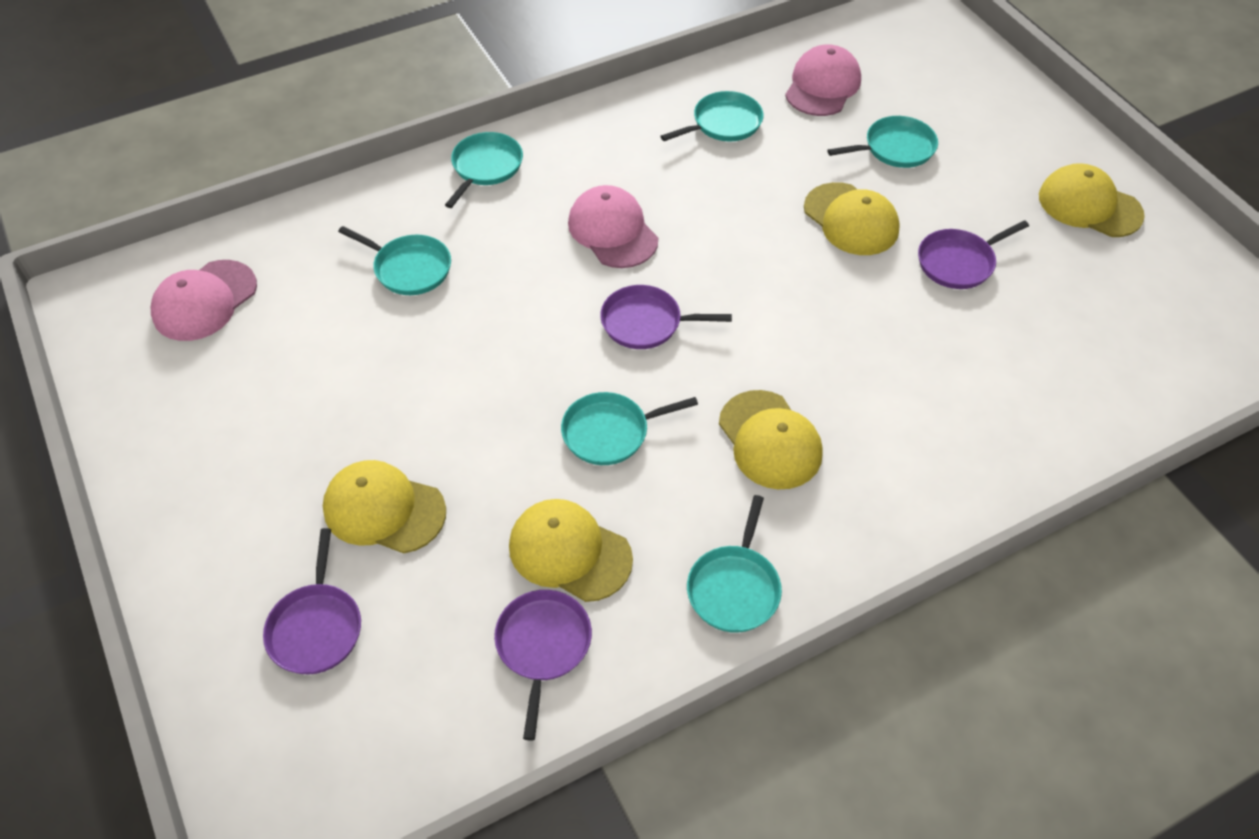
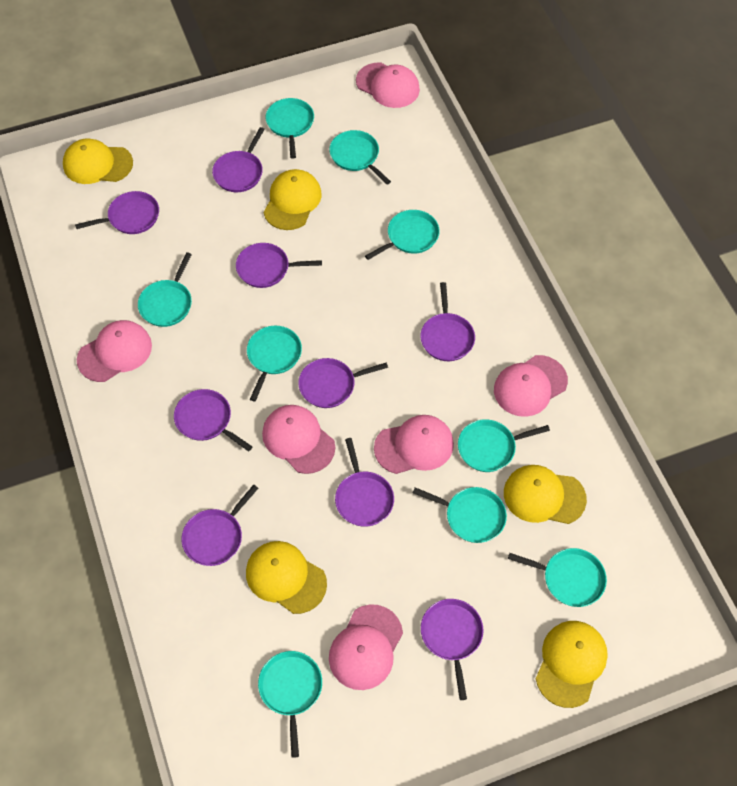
pink cap: 3 -> 6
purple pan: 4 -> 9
turquoise pan: 6 -> 9

